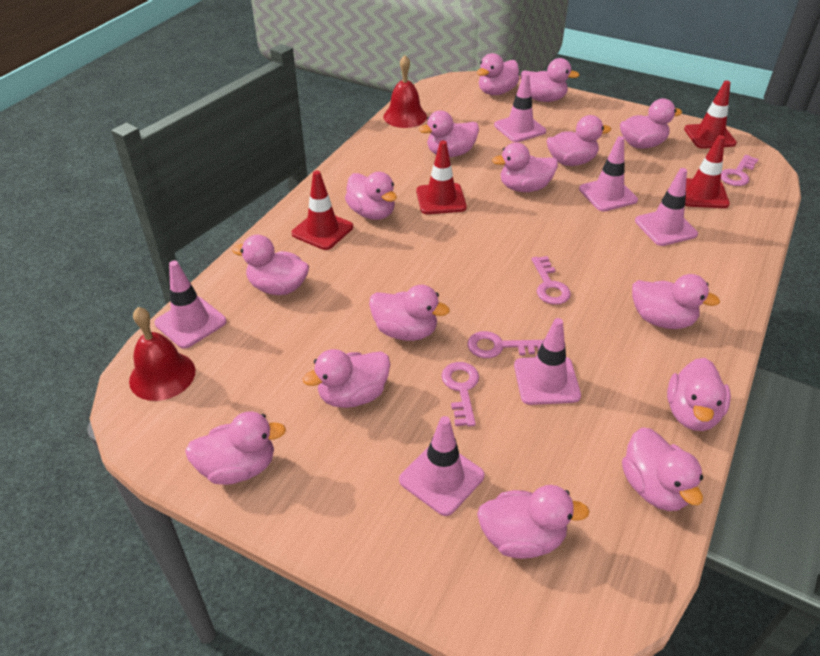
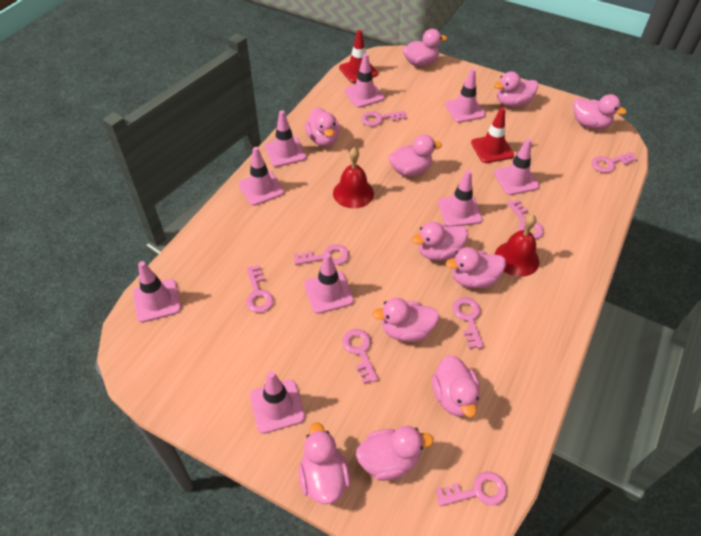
pink duck: 15 -> 11
pink key: 4 -> 8
pink traffic cone: 6 -> 9
red traffic cone: 4 -> 2

